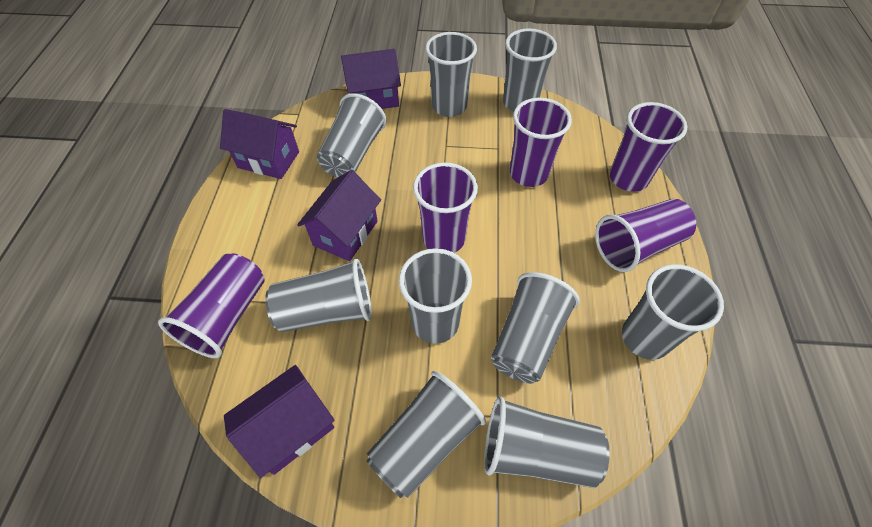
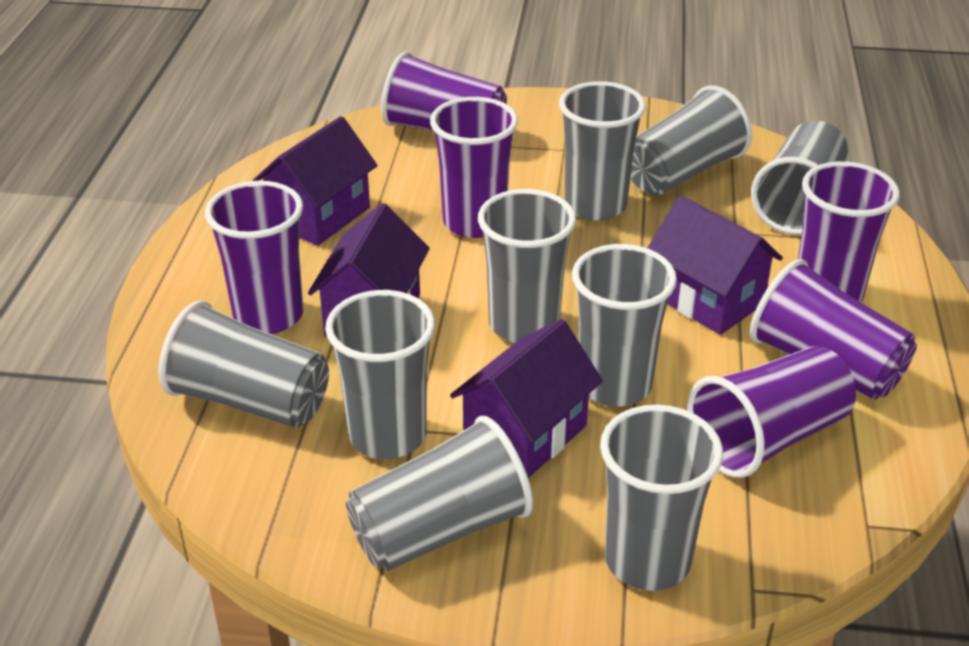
purple cup: 5 -> 6

